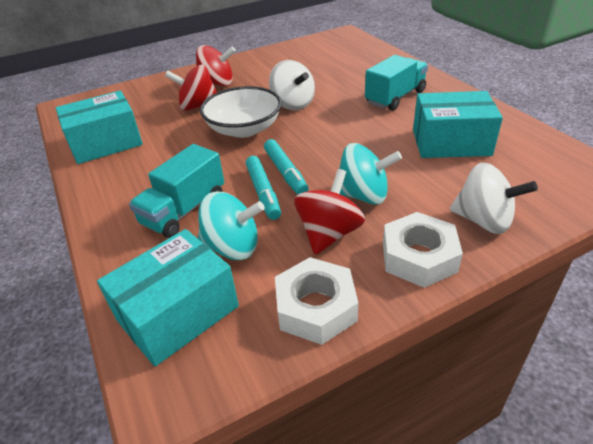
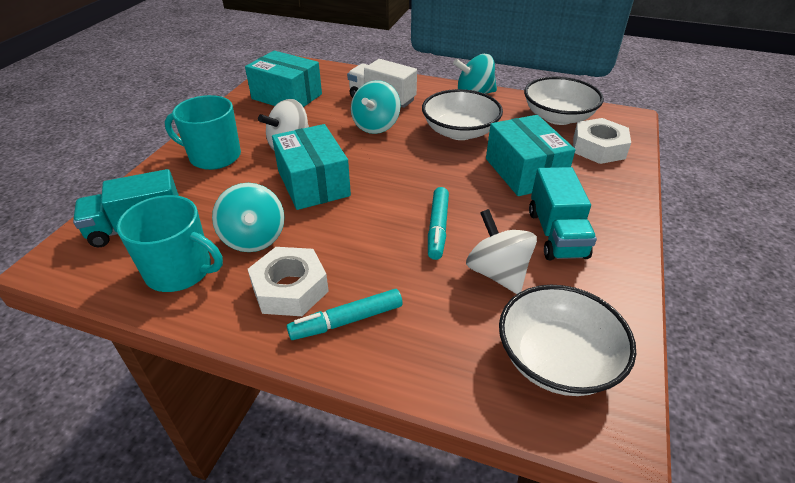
red spinning top: 3 -> 0
turquoise mug: 0 -> 2
turquoise spinning top: 2 -> 3
white bowl: 1 -> 3
white truck: 0 -> 1

